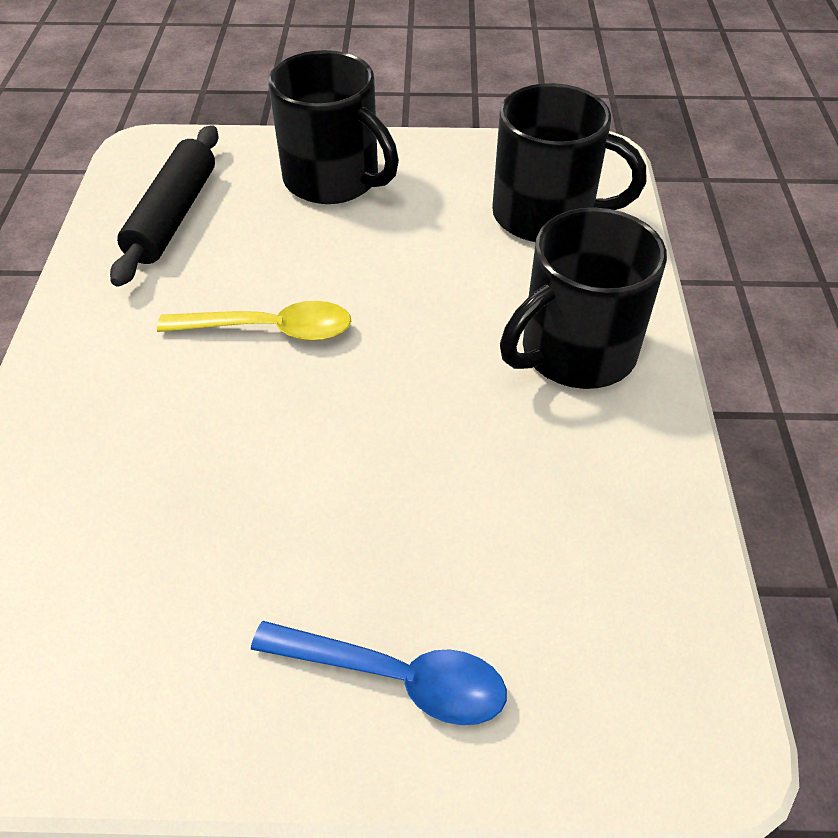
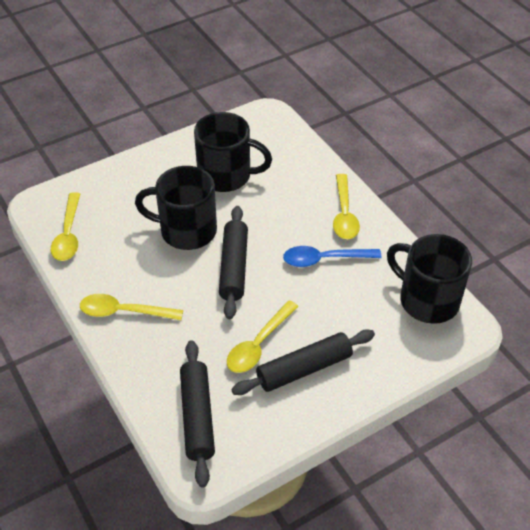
black rolling pin: 1 -> 3
yellow spoon: 1 -> 4

